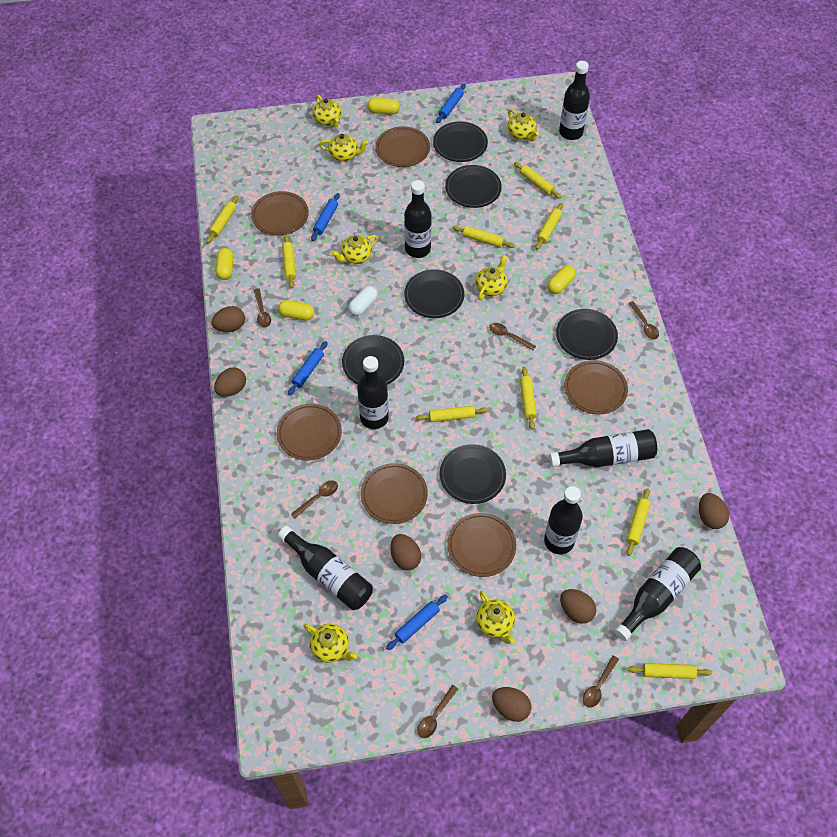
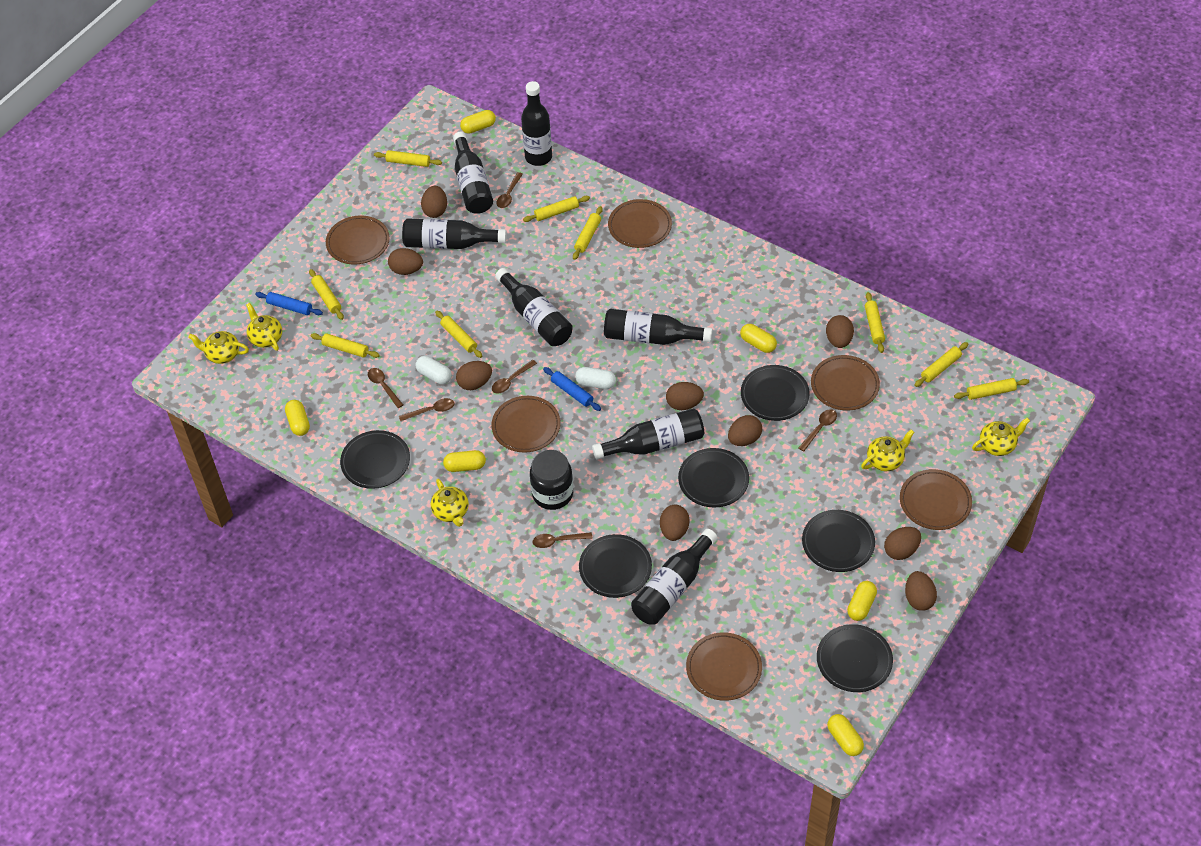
black jar: 0 -> 1
blue rolling pin: 4 -> 2
brown egg: 6 -> 9
white capsule: 1 -> 2
yellow capsule: 4 -> 6
yellow teapot: 7 -> 5

